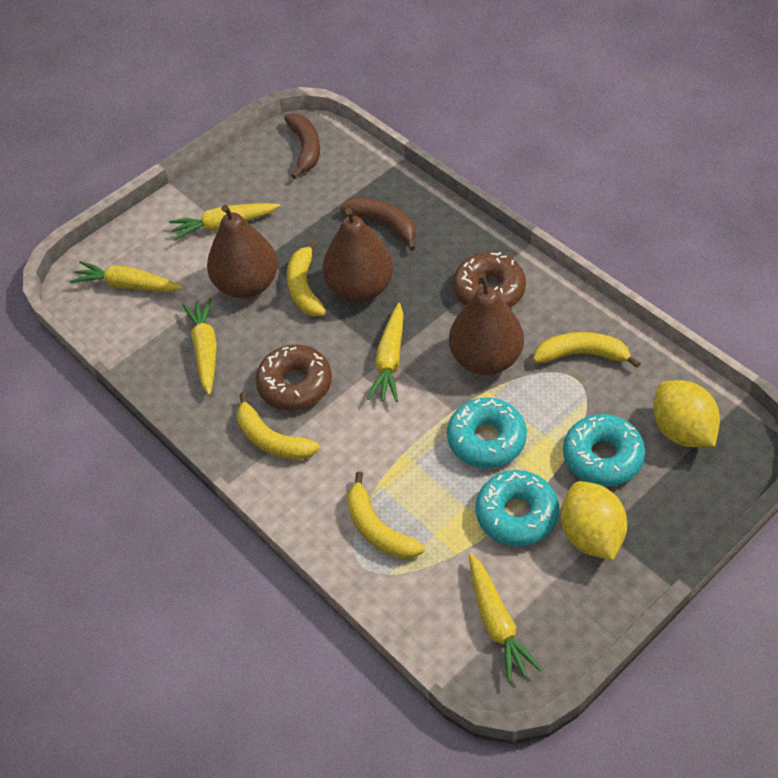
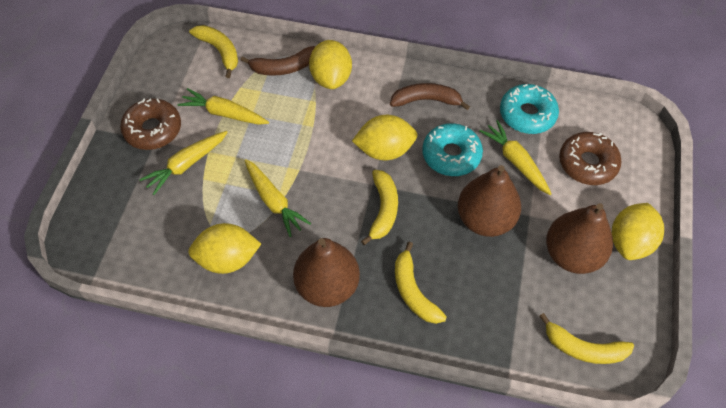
turquoise donut: 3 -> 2
yellow carrot: 5 -> 4
yellow lemon: 2 -> 4

